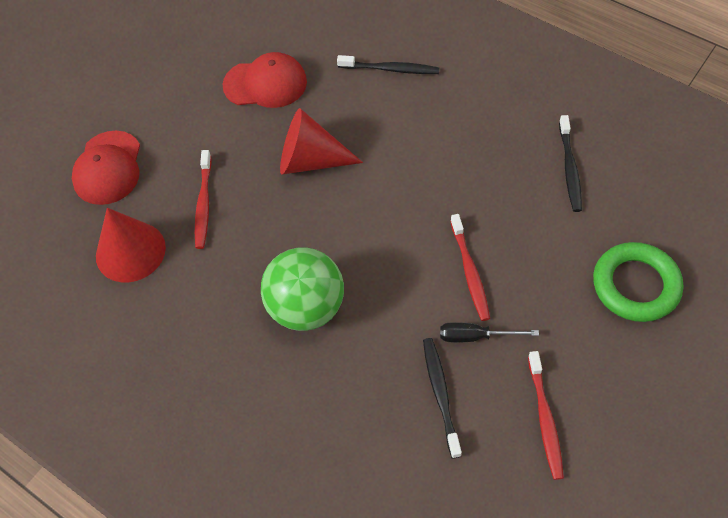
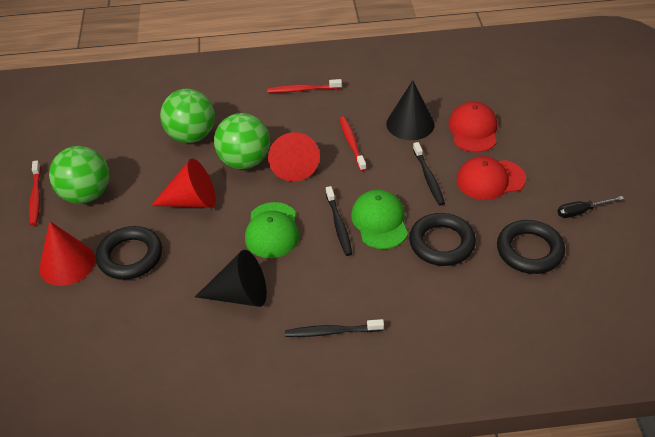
black cone: 0 -> 2
black ring: 0 -> 3
green ball: 1 -> 3
green cap: 0 -> 2
green ring: 1 -> 0
red cone: 2 -> 3

